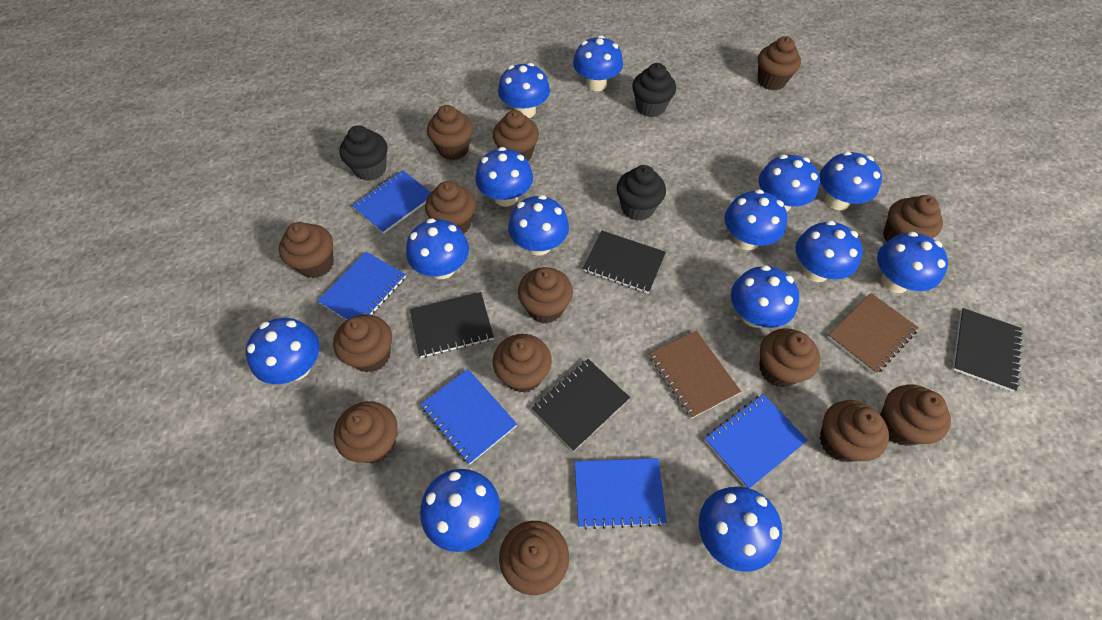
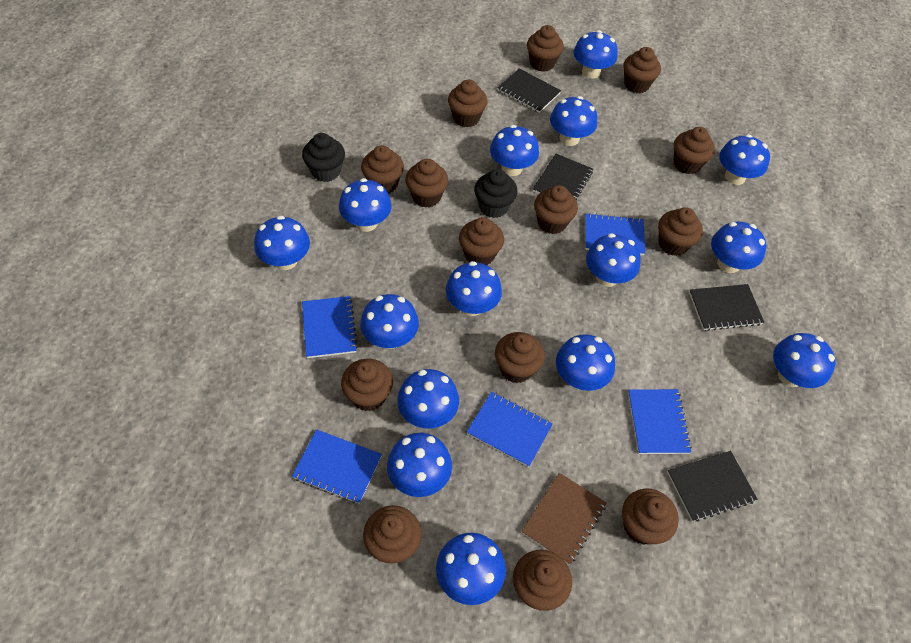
black cupcake: 3 -> 2
blue mushroom: 14 -> 15
brown notebook: 2 -> 1

